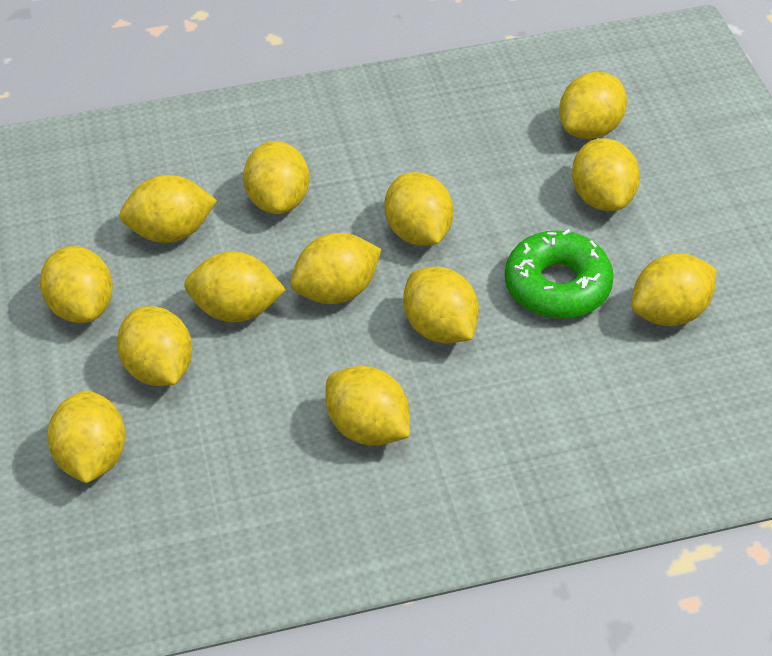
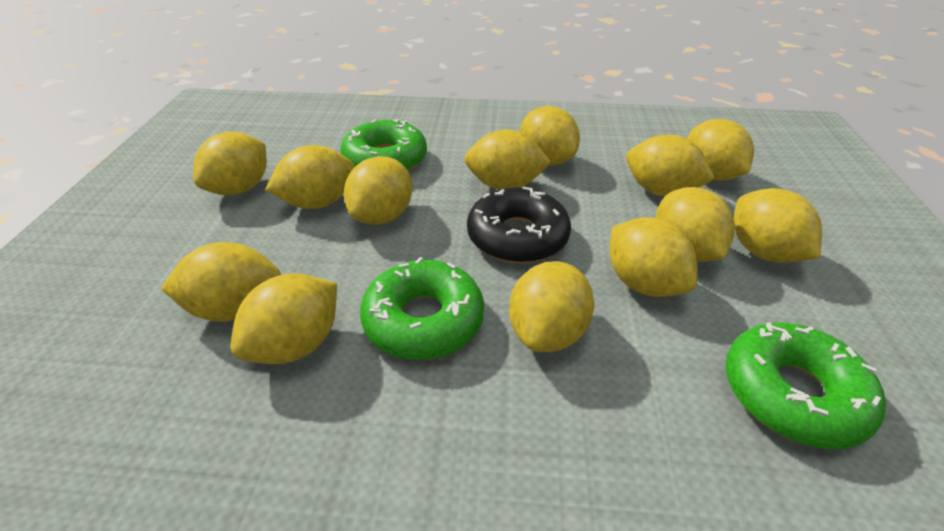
black donut: 0 -> 1
green donut: 1 -> 3

